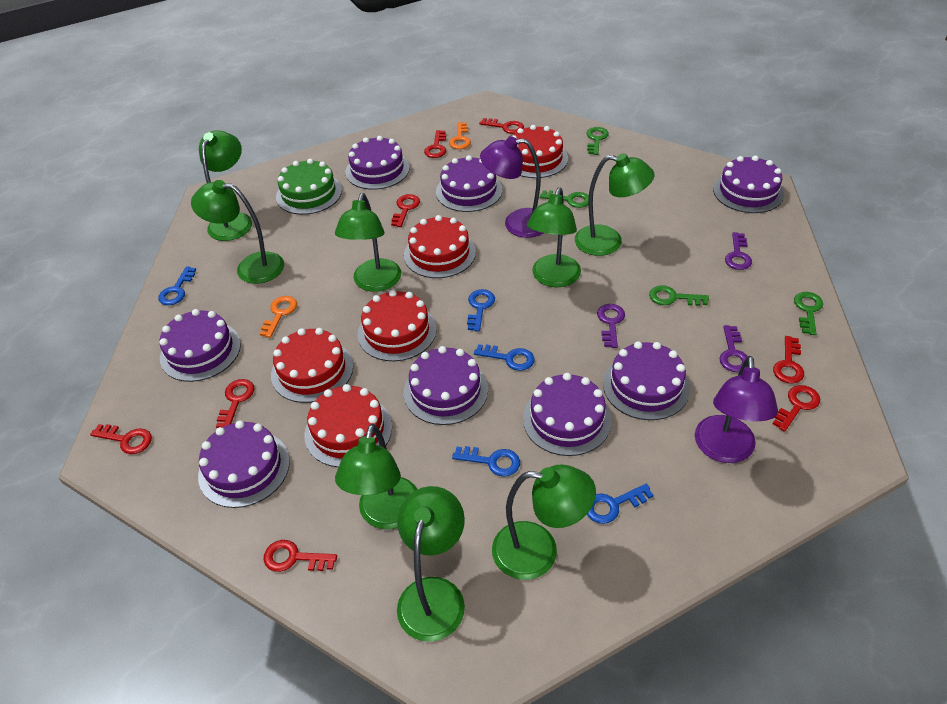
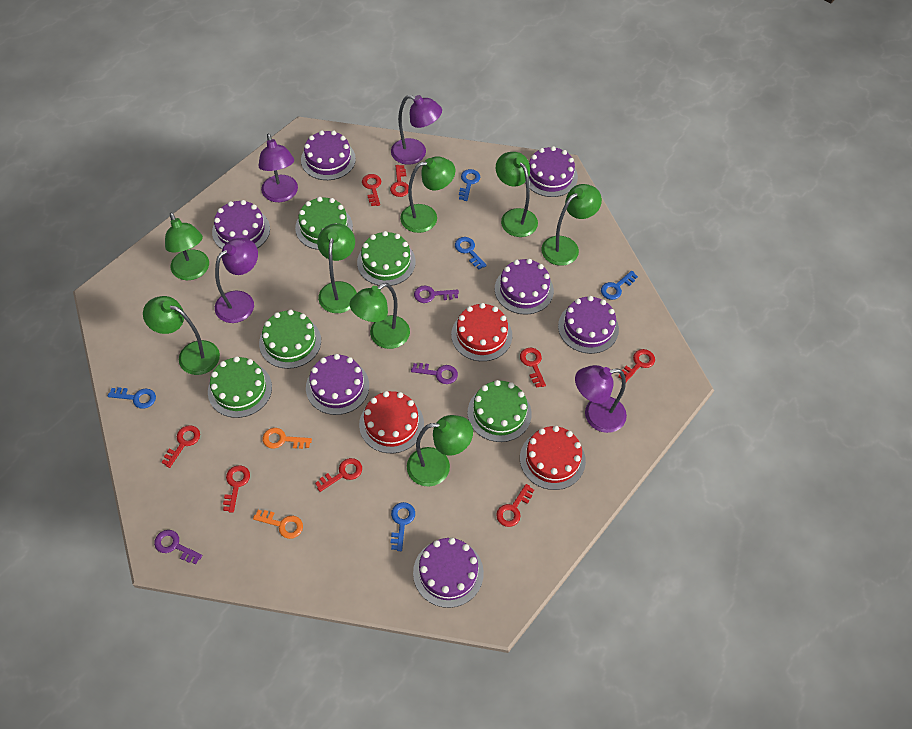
green cake: 1 -> 5
green key: 4 -> 0
purple cake: 8 -> 7
purple lamp: 2 -> 4
red cake: 5 -> 3

